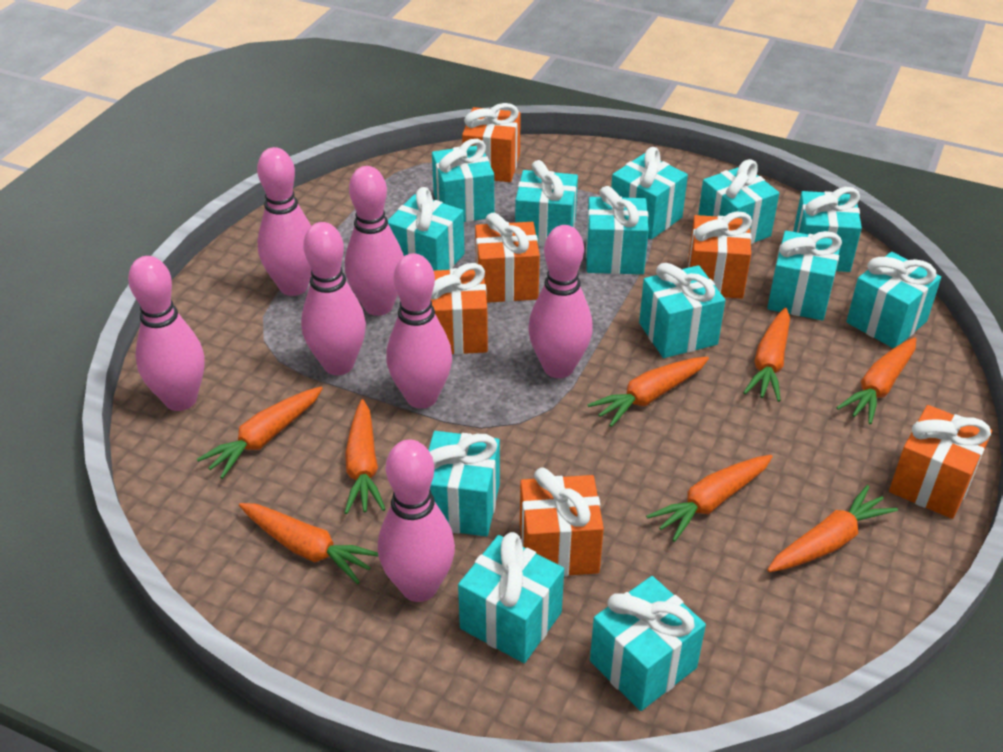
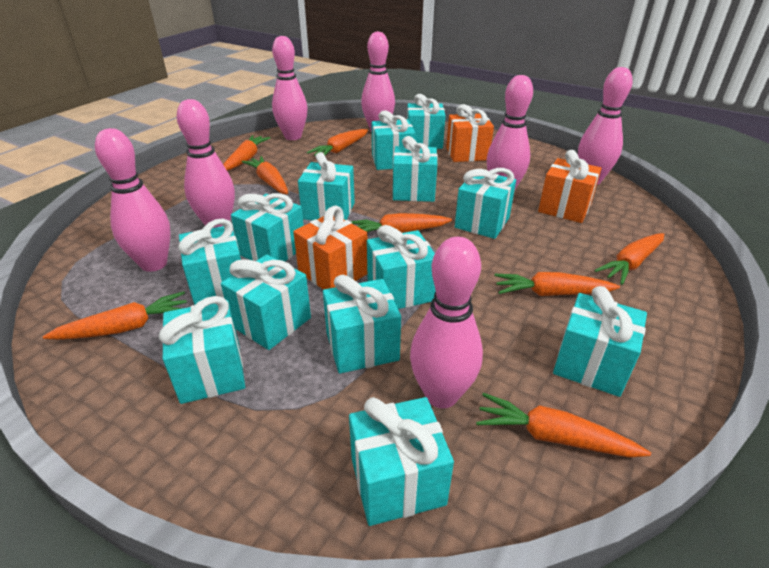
orange gift: 6 -> 3

